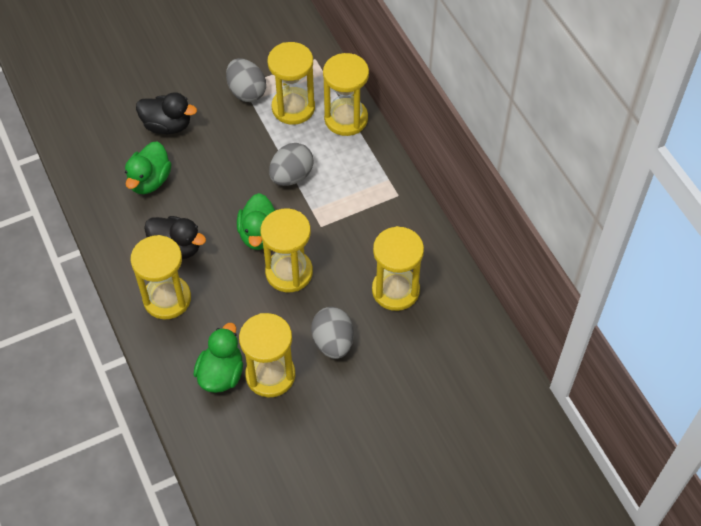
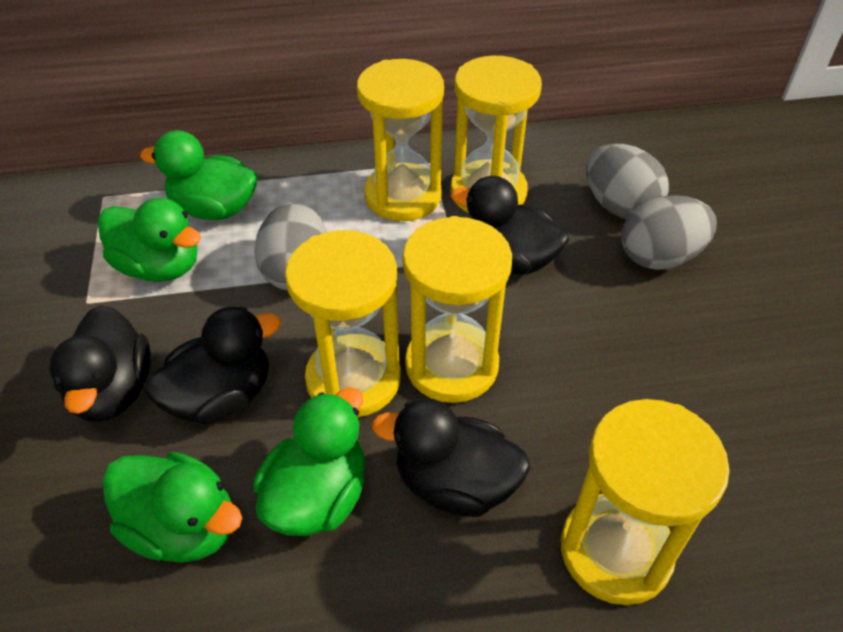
black duck: 2 -> 4
green duck: 3 -> 4
yellow hourglass: 6 -> 5

